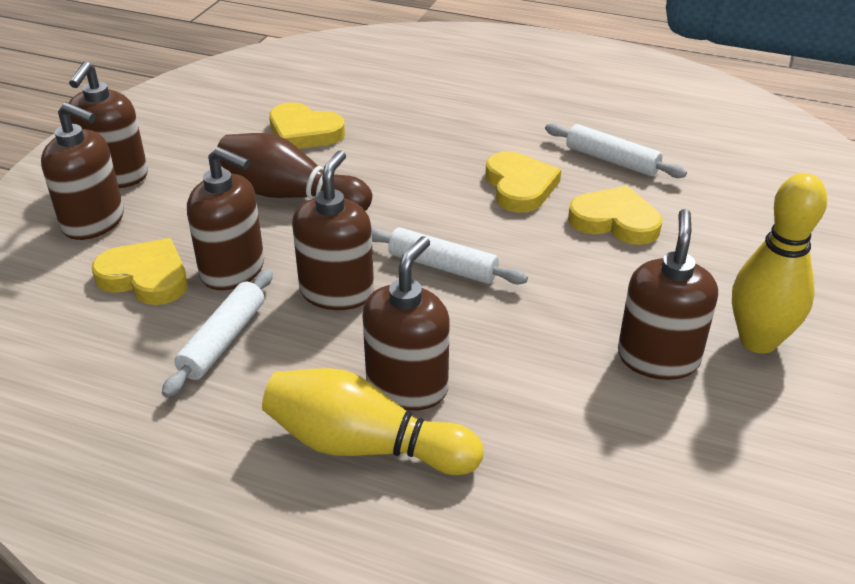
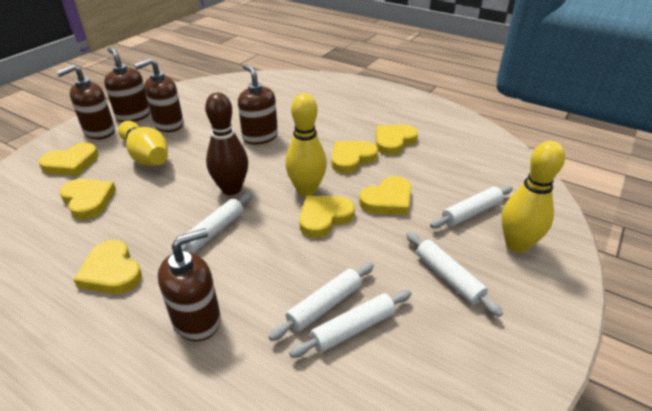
brown soap dispenser: 6 -> 5
white rolling pin: 3 -> 5
yellow bowling pin: 2 -> 3
yellow heart: 4 -> 7

